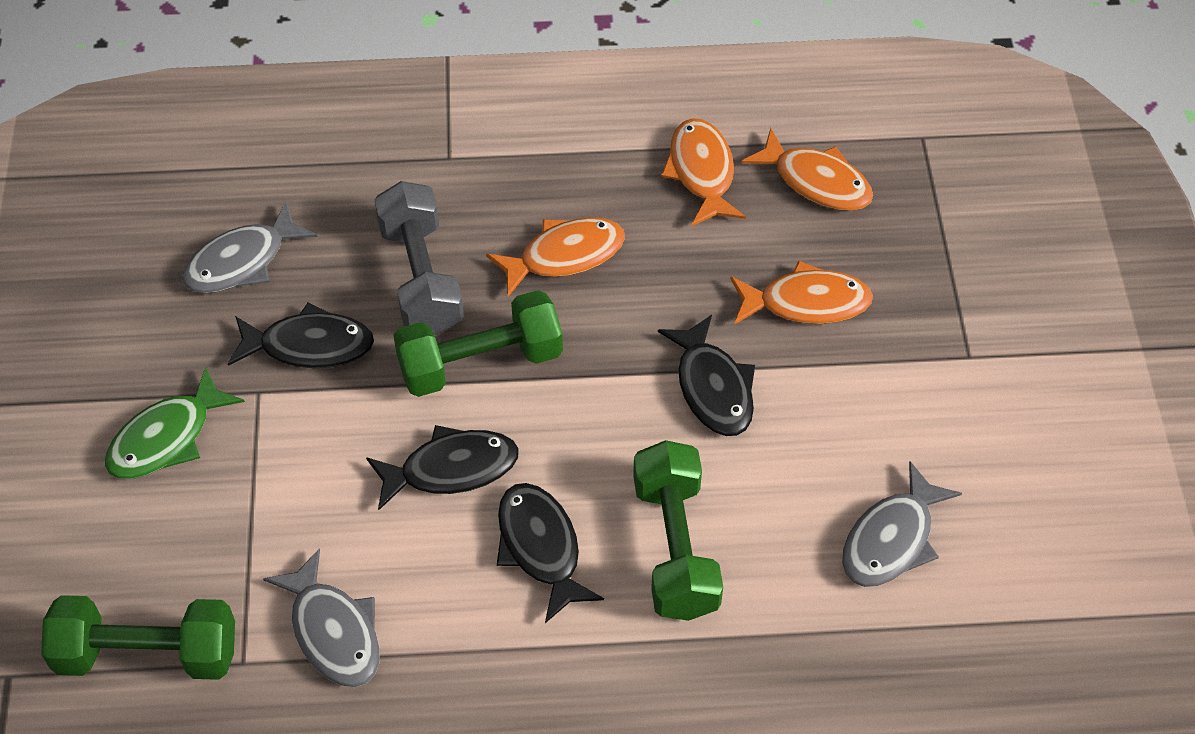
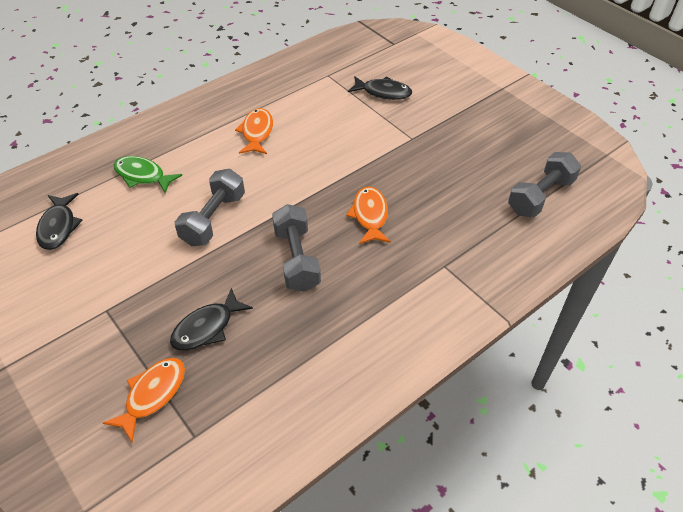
black fish: 4 -> 3
green dumbbell: 3 -> 0
grey dumbbell: 1 -> 3
grey fish: 3 -> 0
orange fish: 4 -> 3

